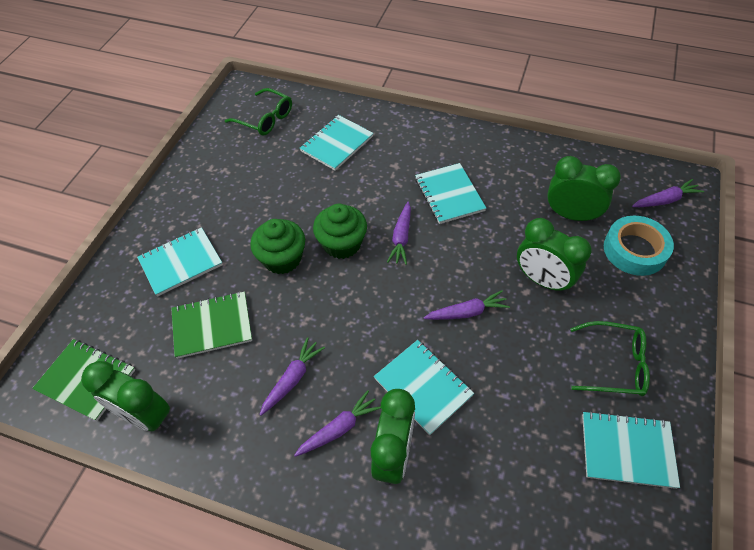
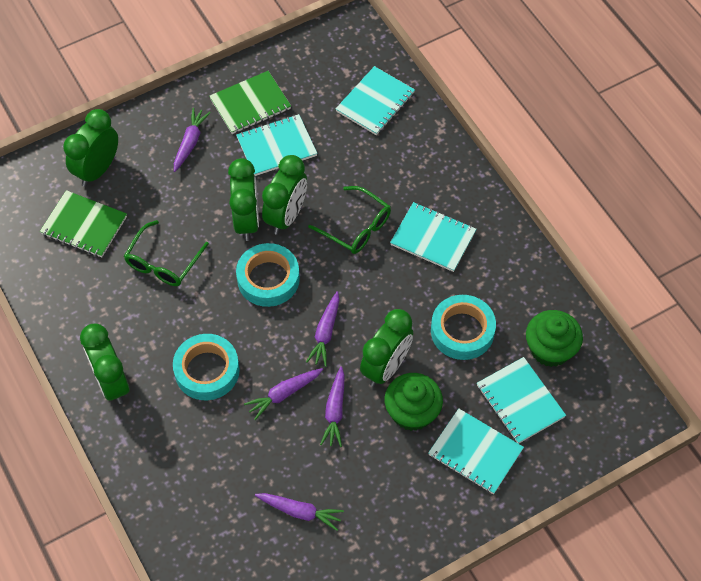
green clock: 4 -> 5
turquoise tape: 1 -> 3

